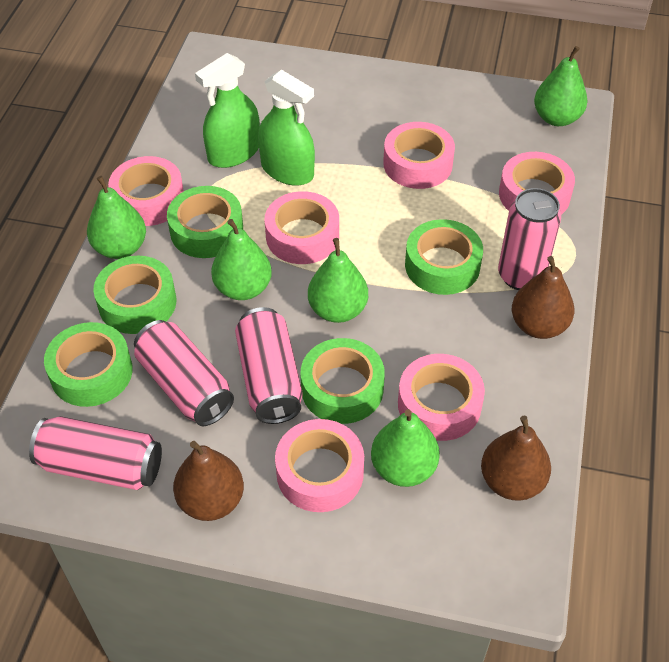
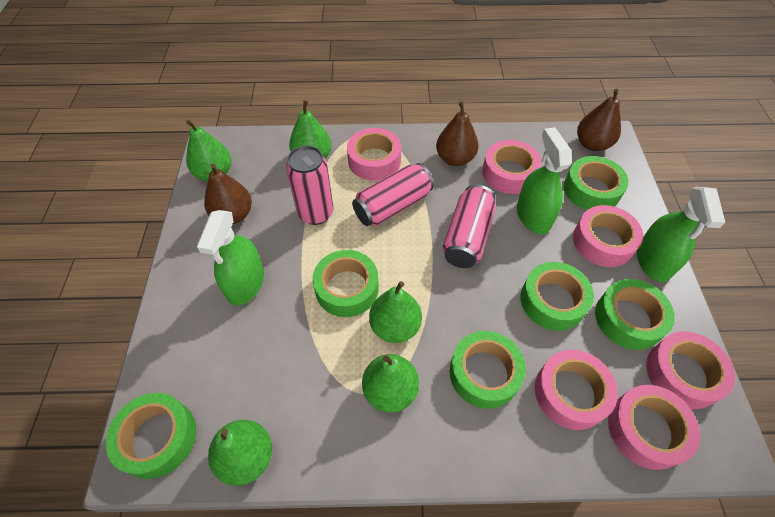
green spray bottle: 2 -> 3
green tape: 5 -> 6
pink can: 4 -> 3

